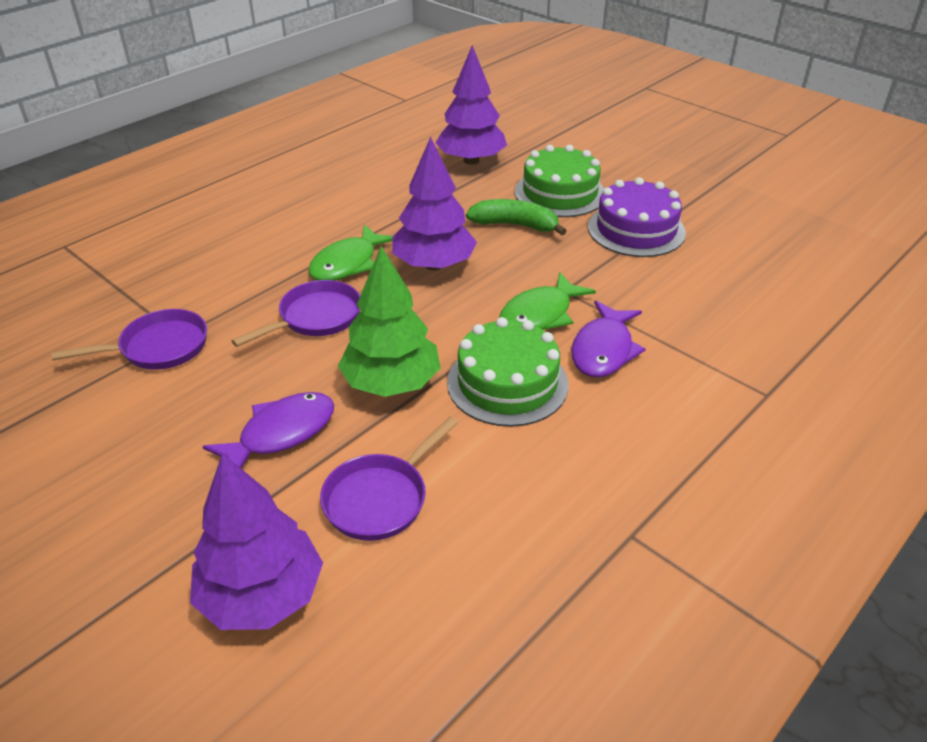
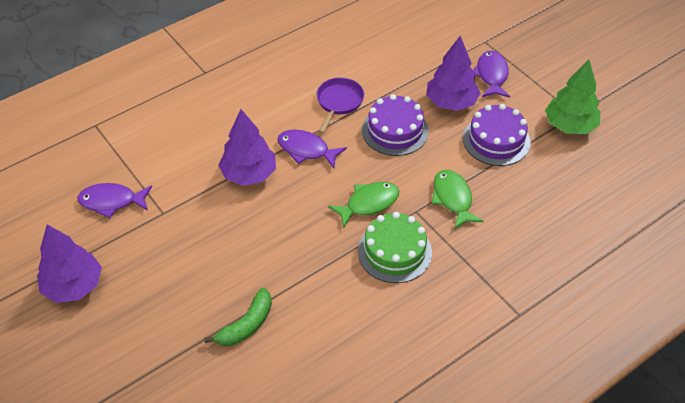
green cake: 2 -> 1
purple cake: 1 -> 2
purple fish: 2 -> 3
purple pan: 3 -> 1

